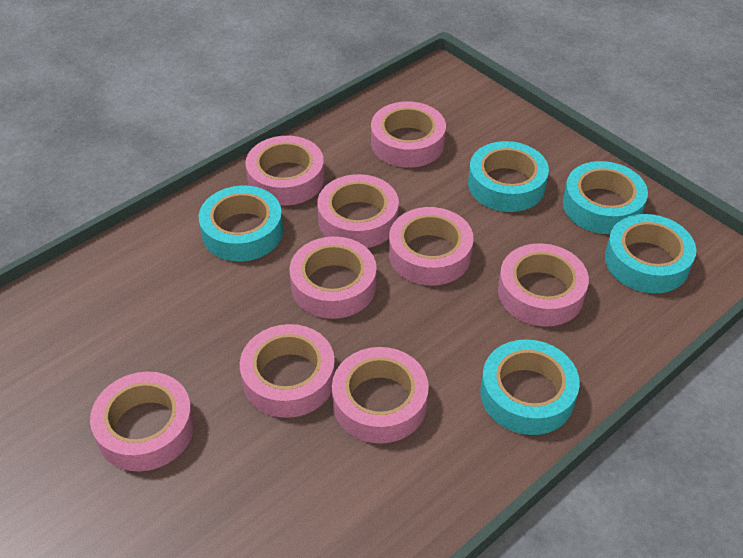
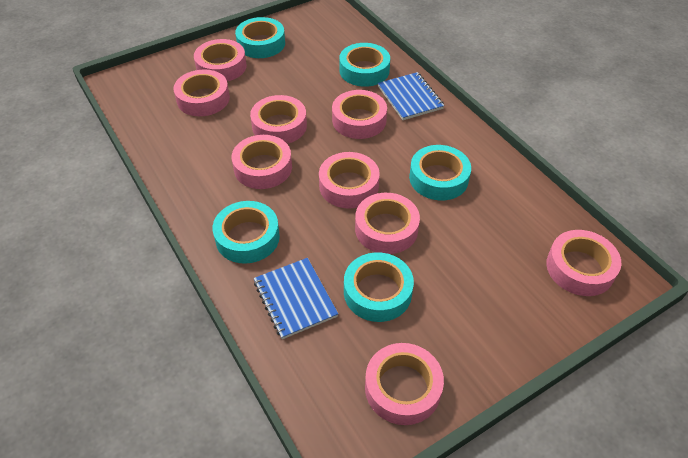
blue notebook: 0 -> 2

